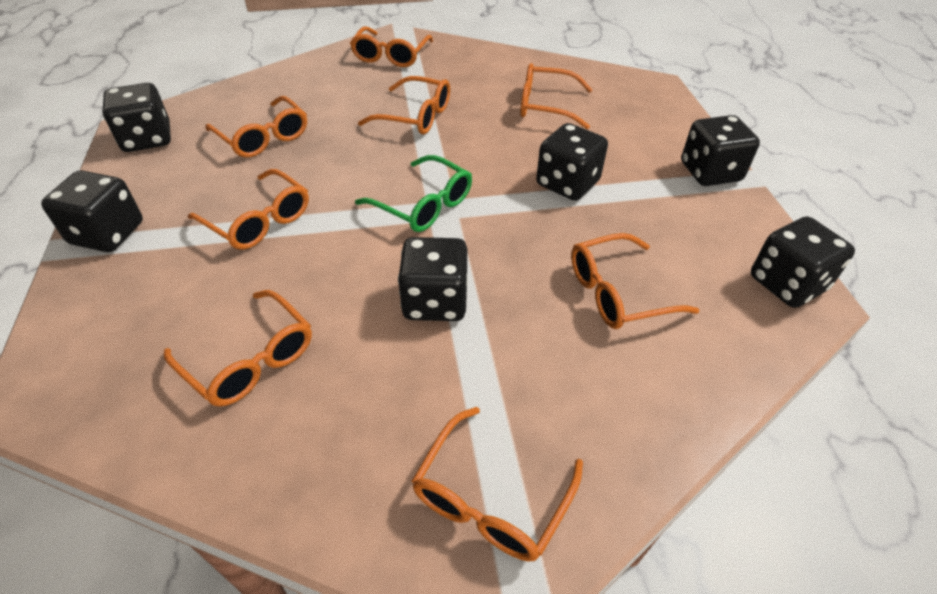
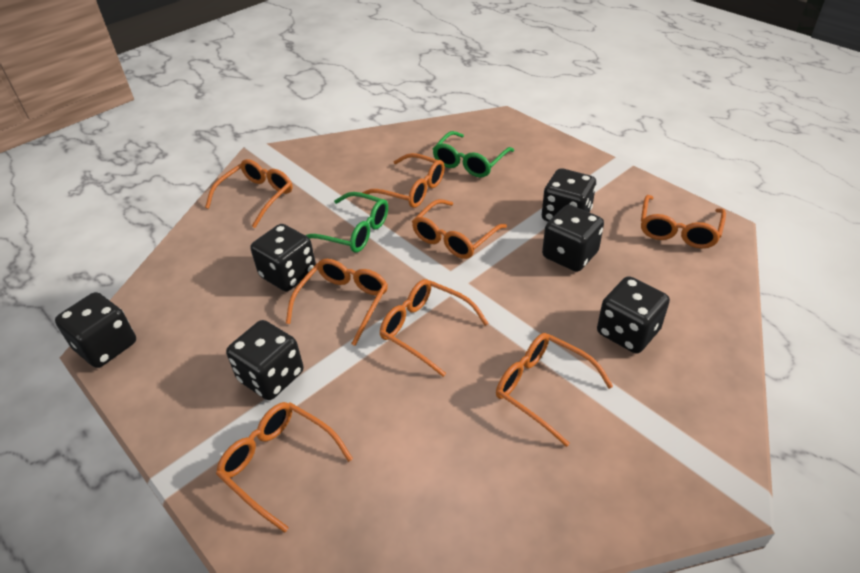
green glasses: 1 -> 2

